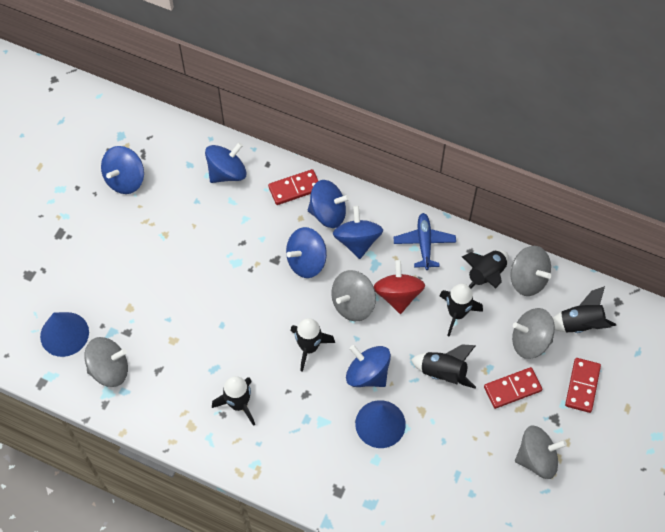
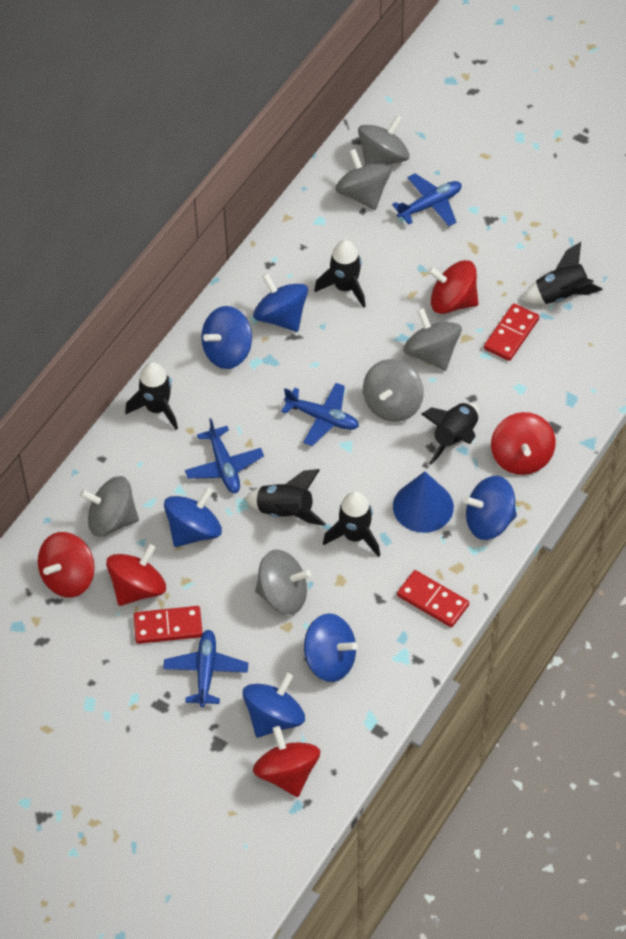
blue cone: 2 -> 1
blue plane: 1 -> 4
grey spinning top: 5 -> 6
red spinning top: 1 -> 5

